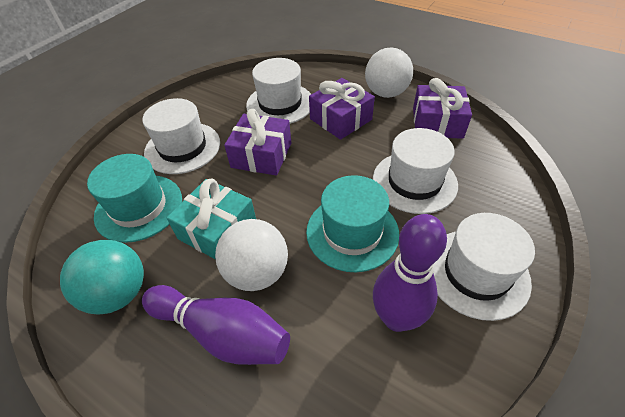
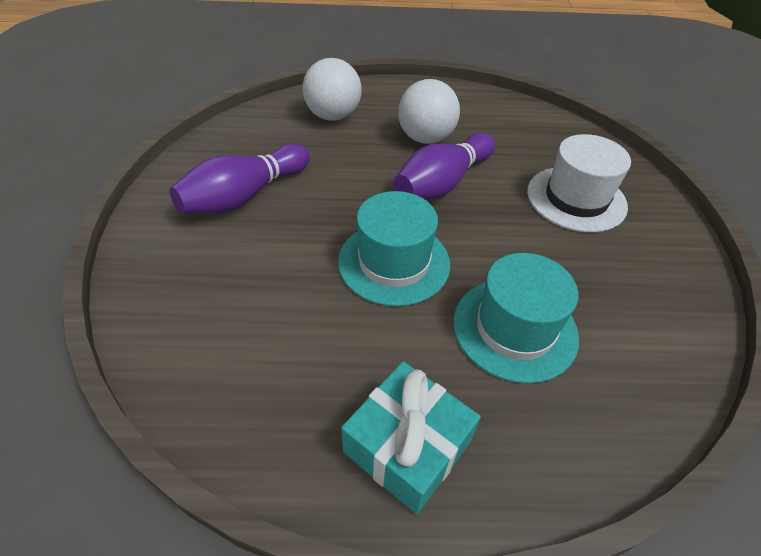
purple gift: 3 -> 0
turquoise ball: 1 -> 0
white hat: 4 -> 1

